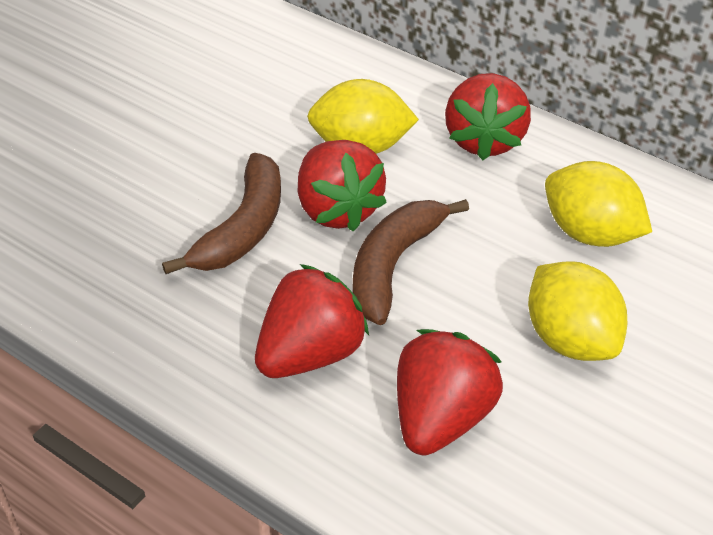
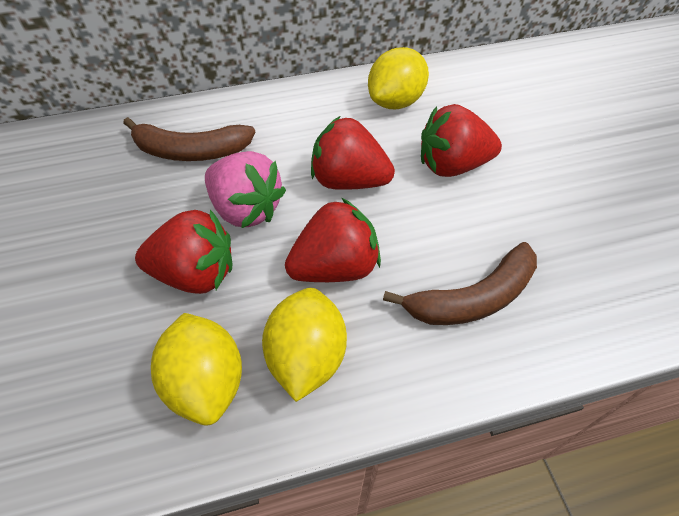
pink strawberry: 0 -> 1

